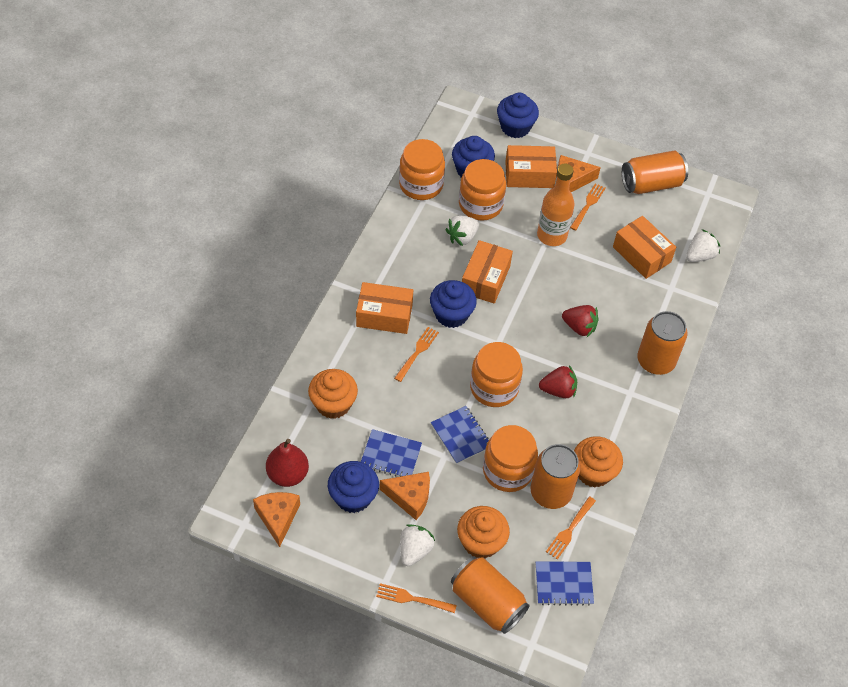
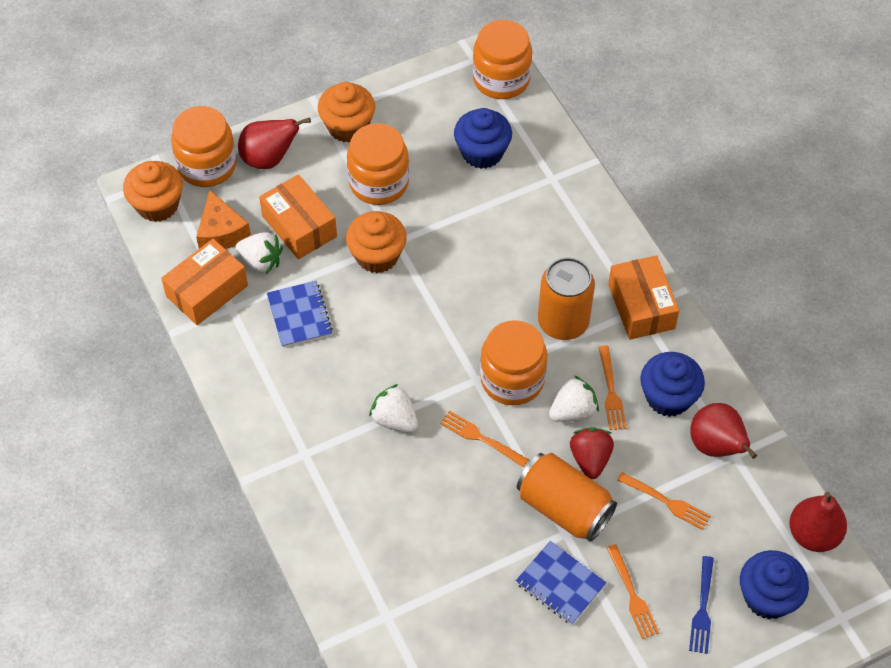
blue cupcake: 4 -> 3
blue fork: 0 -> 1
blue notebook: 3 -> 2
orange bottle: 1 -> 0
orange box: 4 -> 3
orange can: 4 -> 2
orange cheese: 3 -> 1
red pear: 1 -> 3
red strawberry: 2 -> 1

